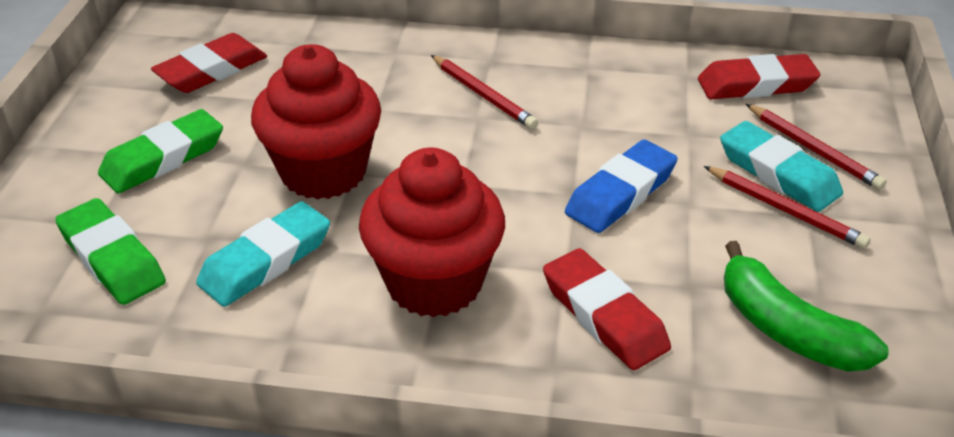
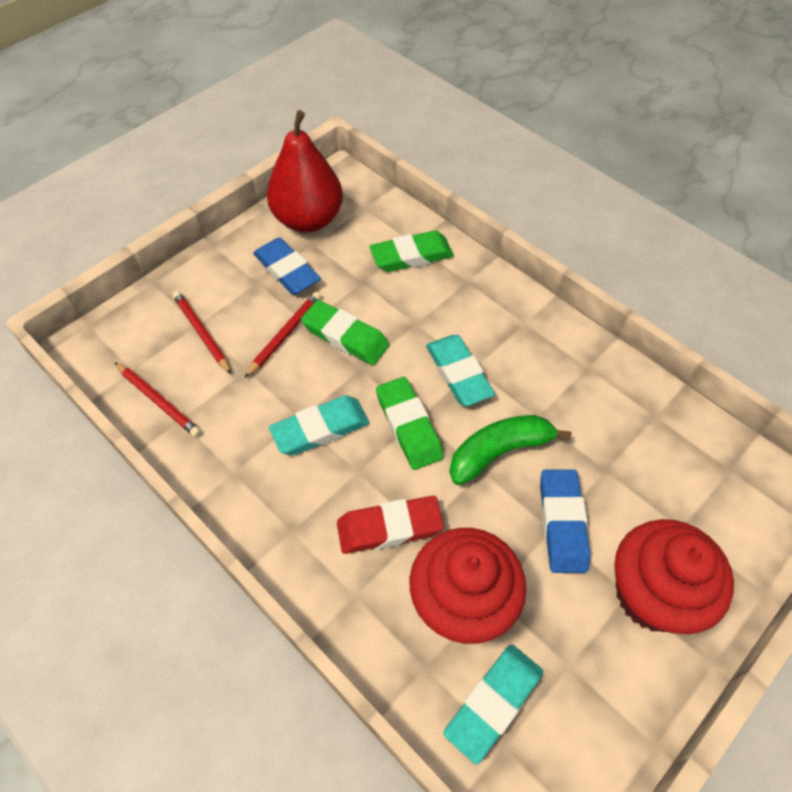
blue eraser: 1 -> 2
green eraser: 2 -> 3
red eraser: 3 -> 1
red pear: 0 -> 1
turquoise eraser: 2 -> 3

